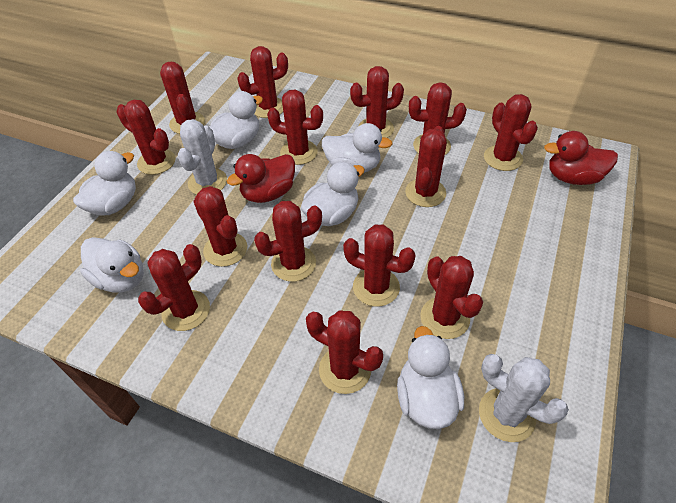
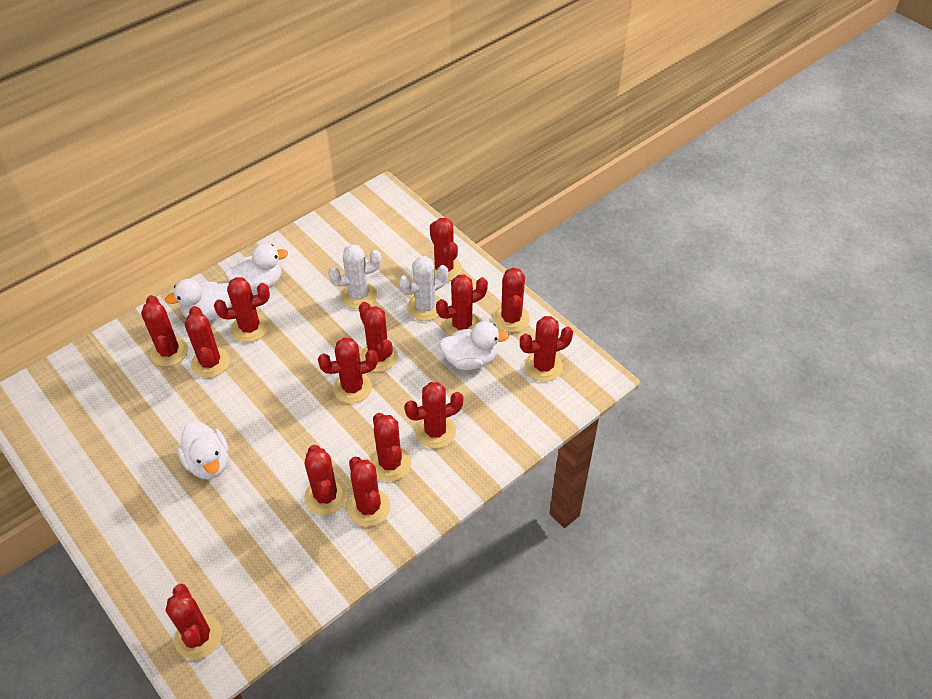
red duck: 2 -> 0
white duck: 6 -> 4

